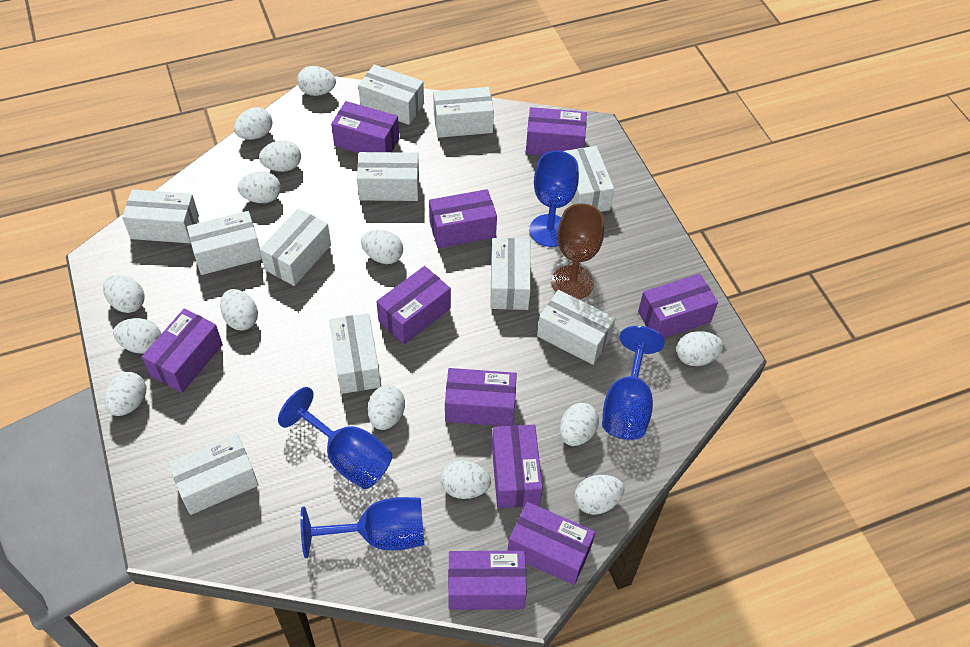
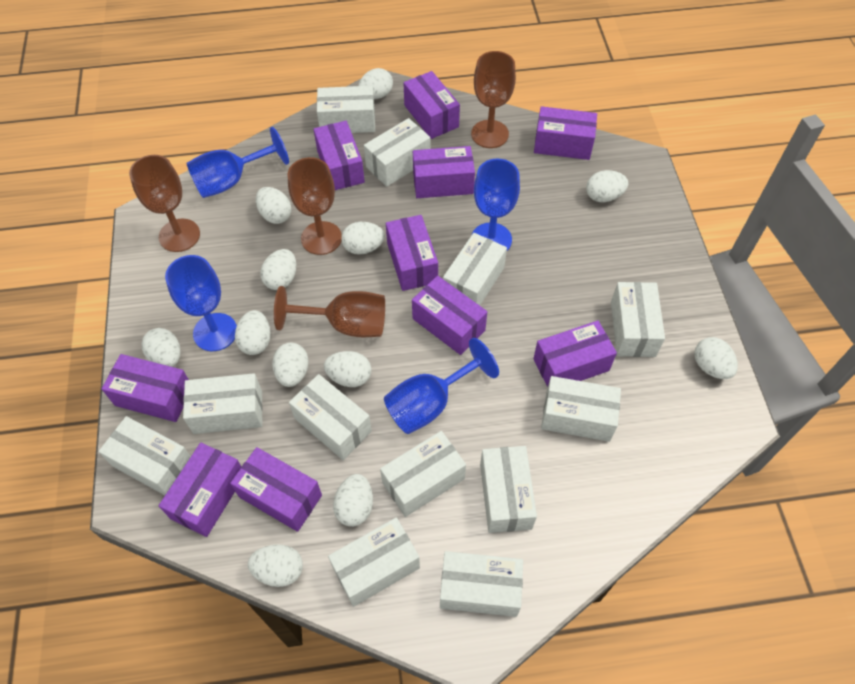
brown goblet: 1 -> 4
white box: 11 -> 12
white egg: 14 -> 12

